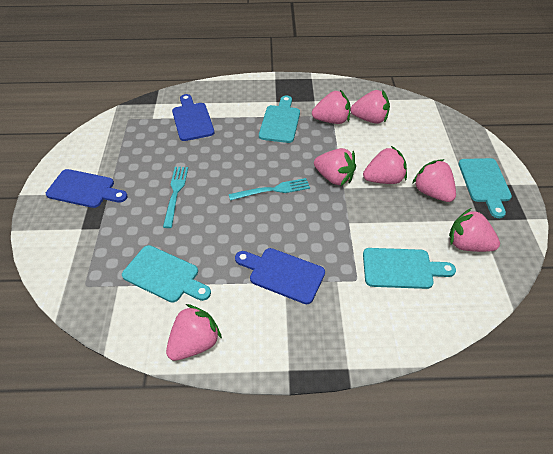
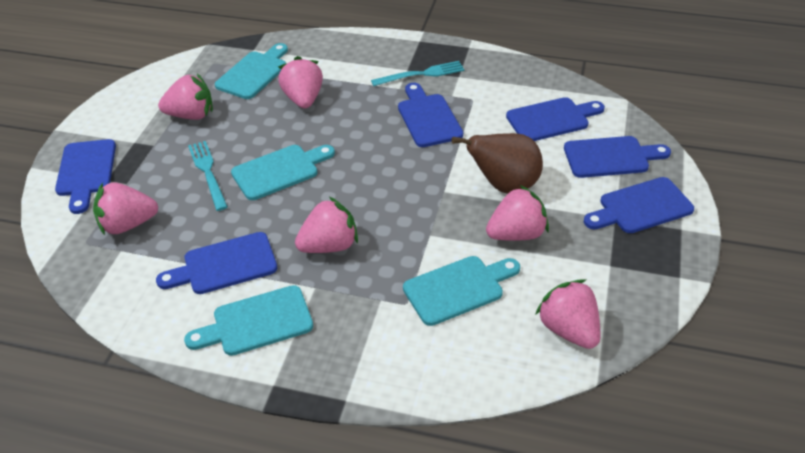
blue cutting board: 3 -> 6
brown pear: 0 -> 1
pink strawberry: 7 -> 6

